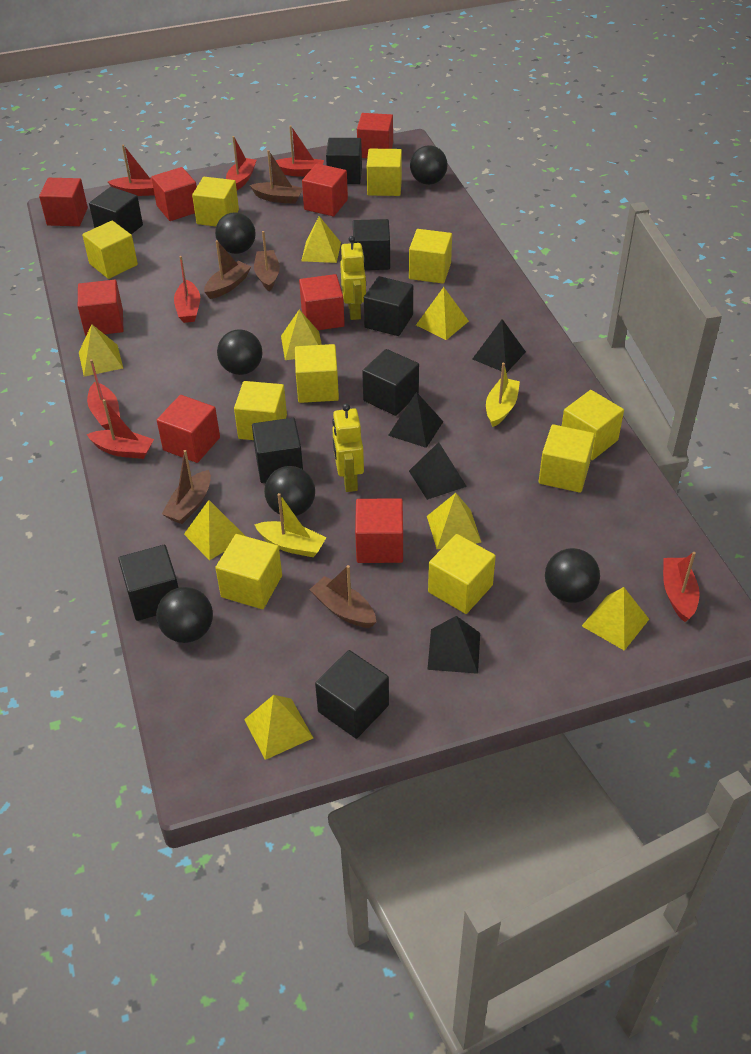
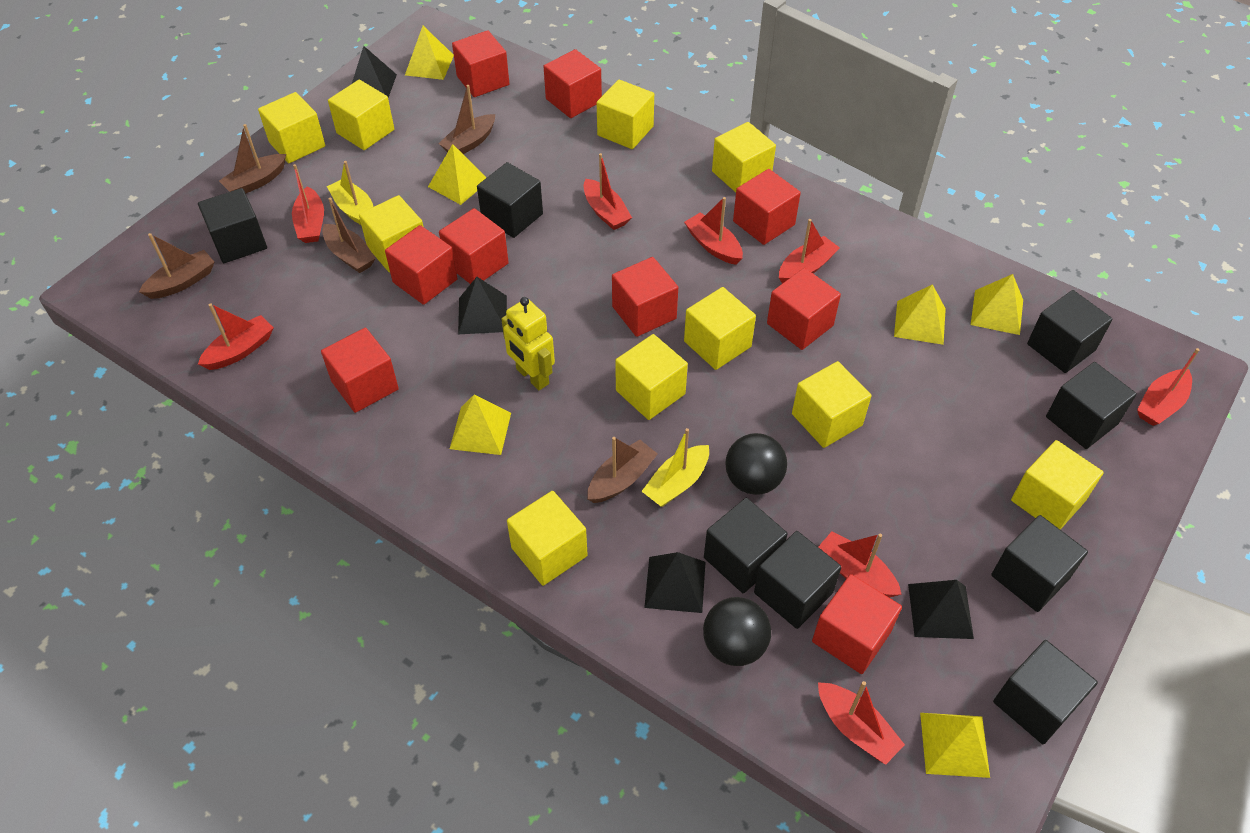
black ball: 6 -> 2
red boat: 7 -> 8
red cube: 8 -> 9
yellow pyramid: 8 -> 6
yellow robot: 2 -> 1

